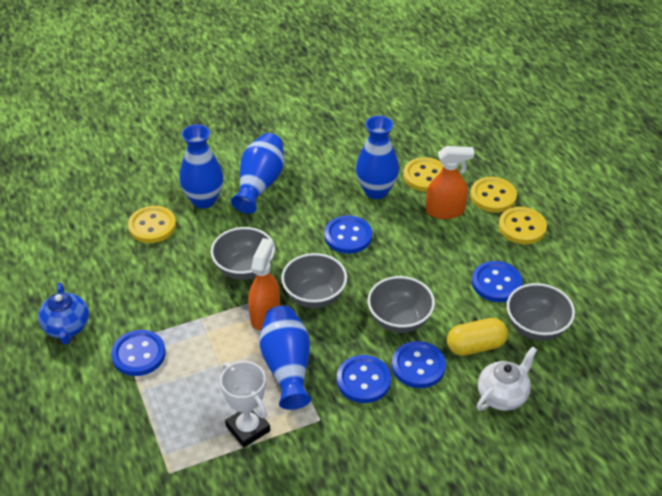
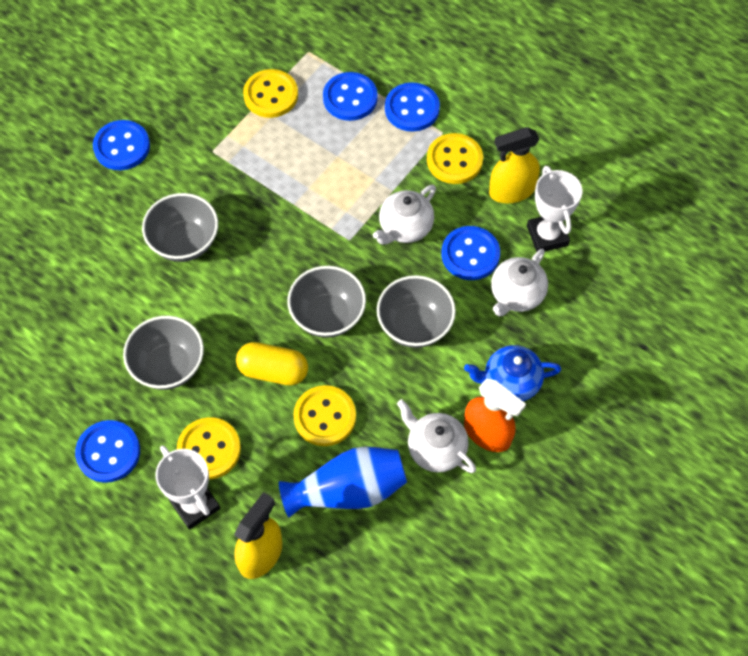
blue vase: 4 -> 1
orange spray bottle: 2 -> 1
white teapot: 1 -> 3
white trophy: 1 -> 2
yellow spray bottle: 0 -> 2

